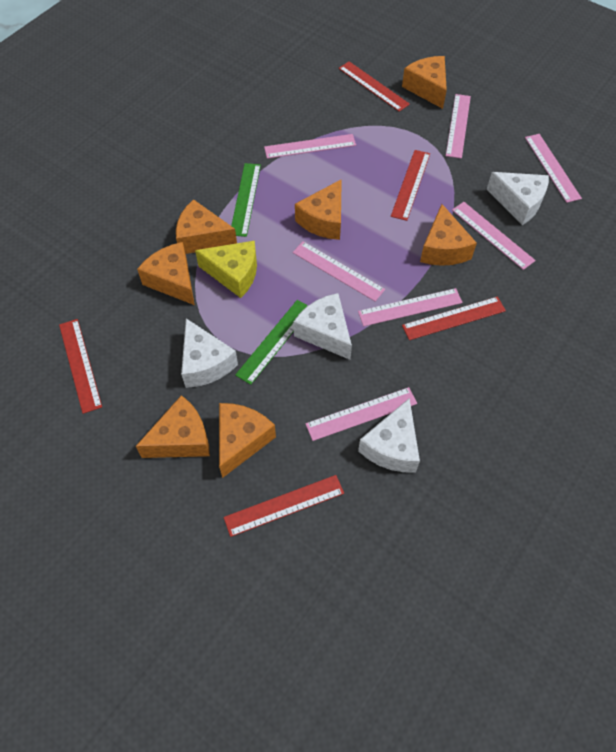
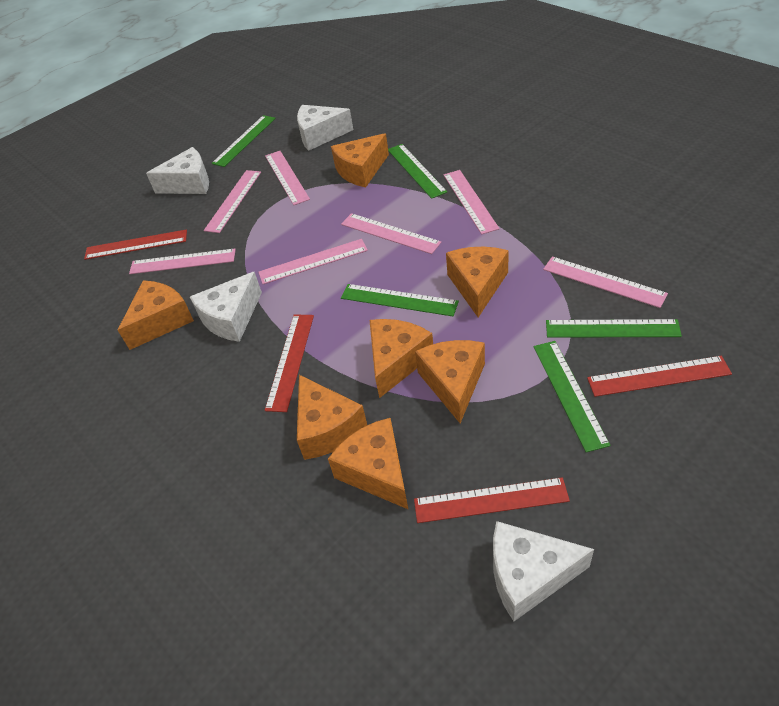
green ruler: 2 -> 5
red ruler: 5 -> 4
yellow cheese: 1 -> 0

